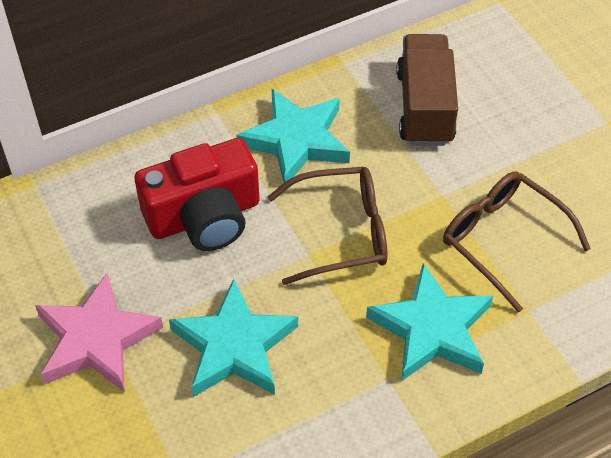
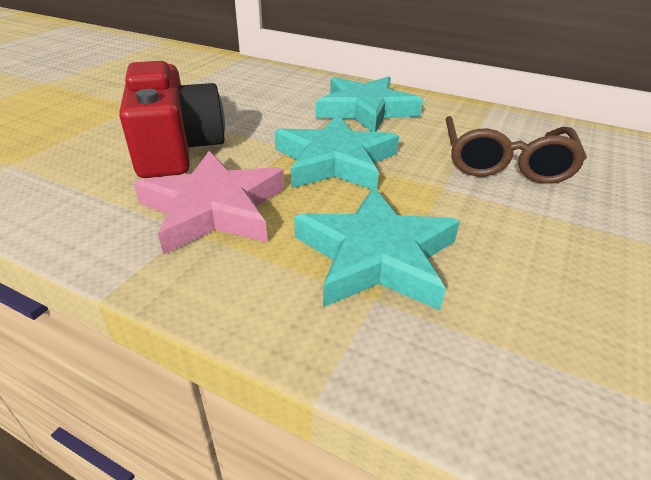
brown glasses: 2 -> 1
brown truck: 1 -> 0

